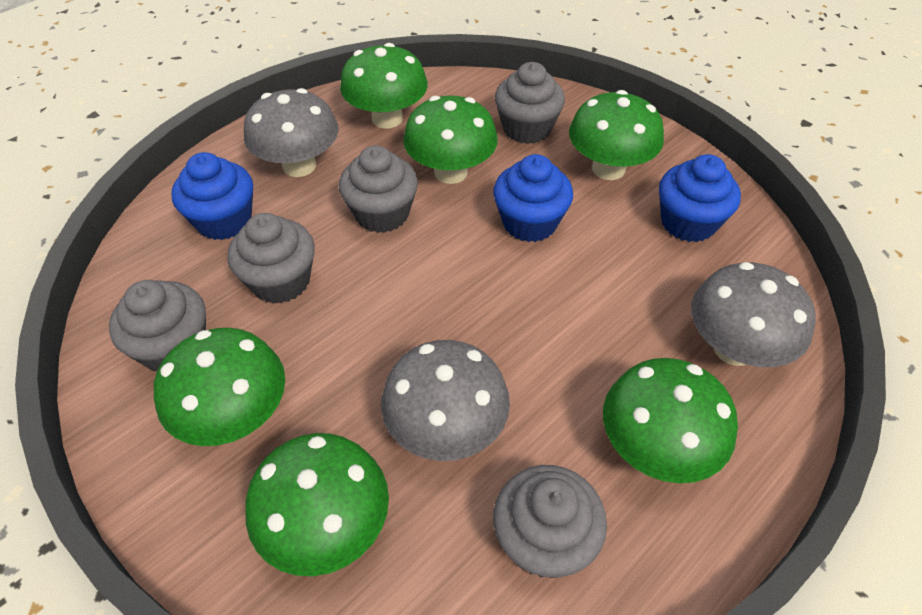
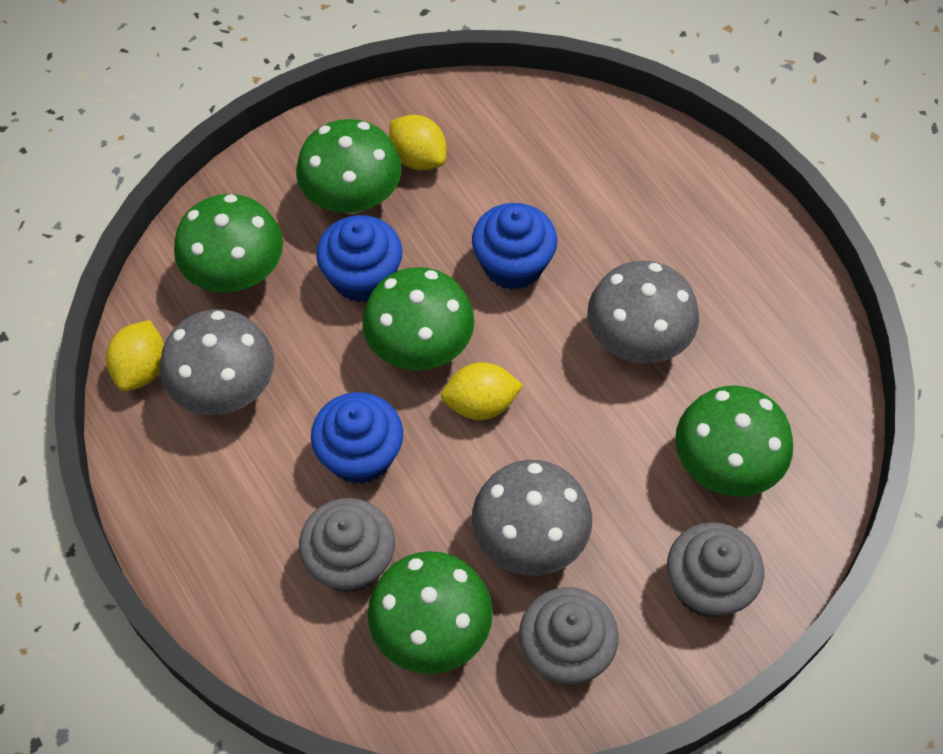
green mushroom: 6 -> 5
grey cupcake: 5 -> 3
yellow lemon: 0 -> 3

